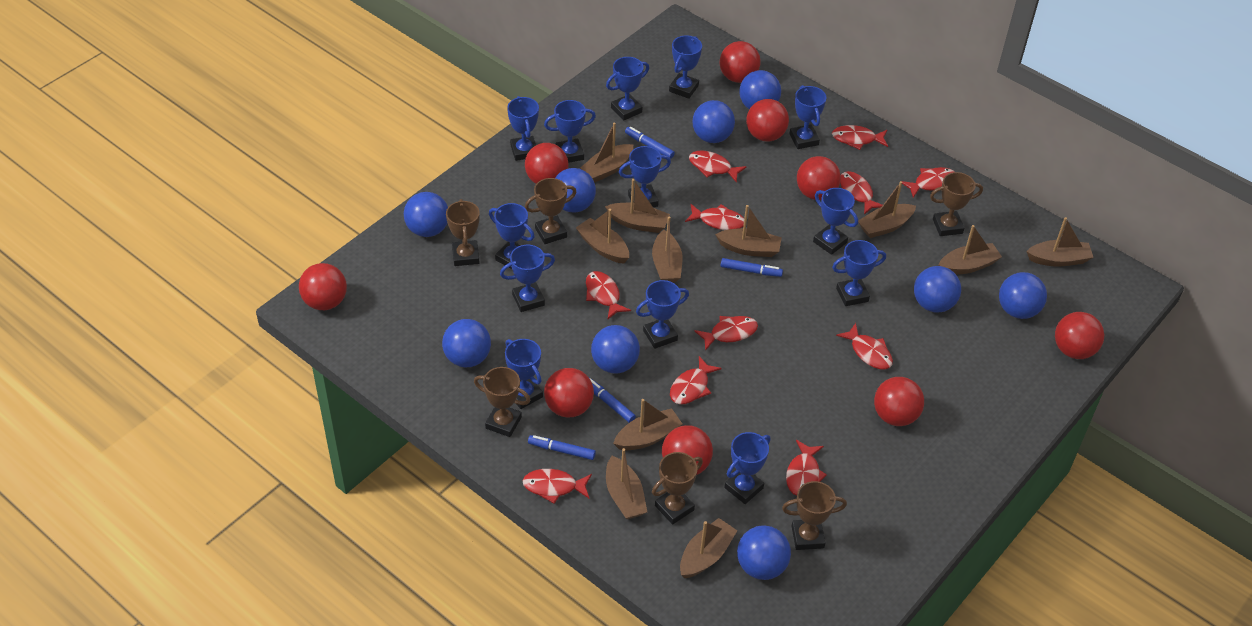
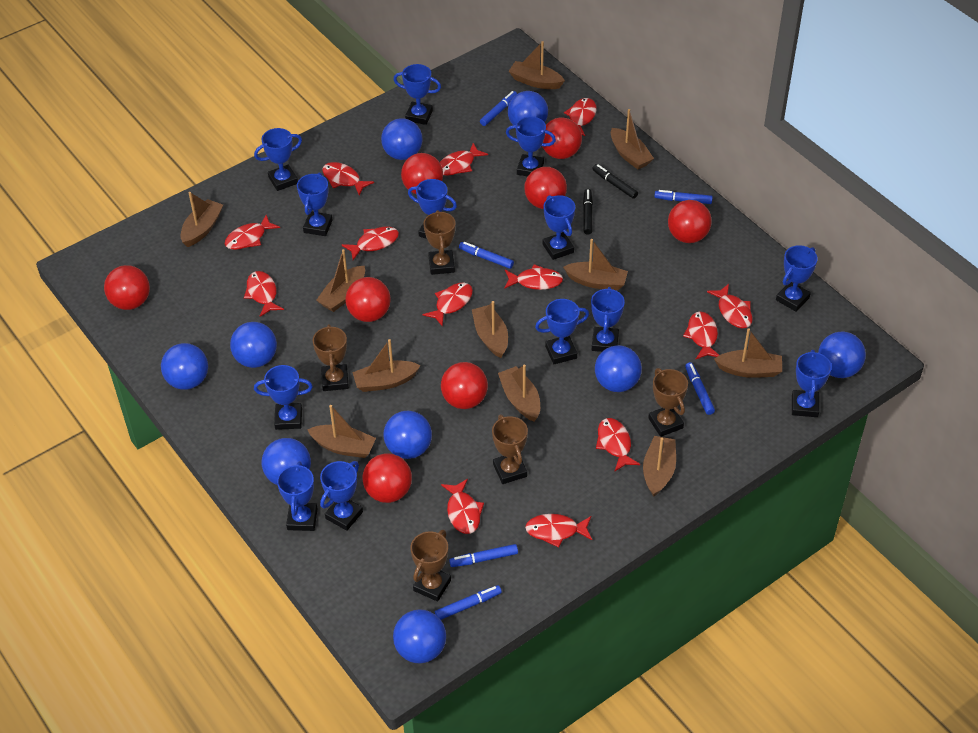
black marker: 0 -> 2
blue marker: 4 -> 6
brown trophy: 6 -> 5
red ball: 9 -> 8
red fish: 11 -> 13

